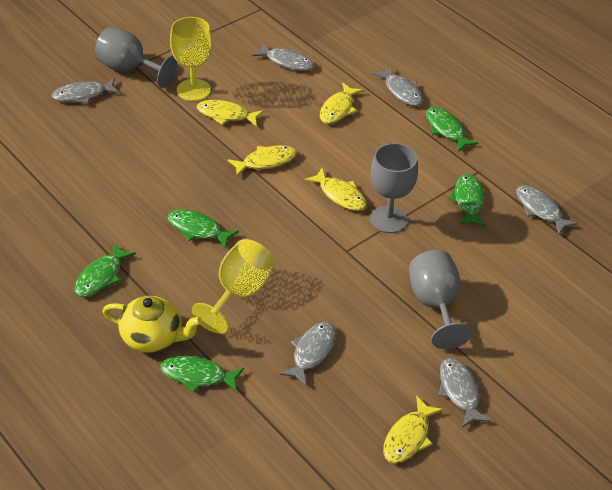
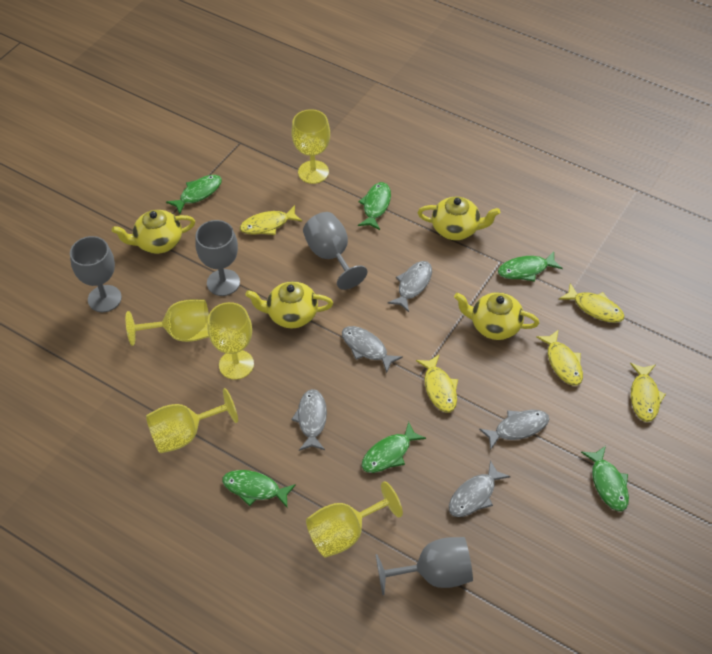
green fish: 5 -> 6
grey fish: 6 -> 5
grey goblet: 3 -> 4
yellow goblet: 2 -> 5
yellow teapot: 1 -> 4

